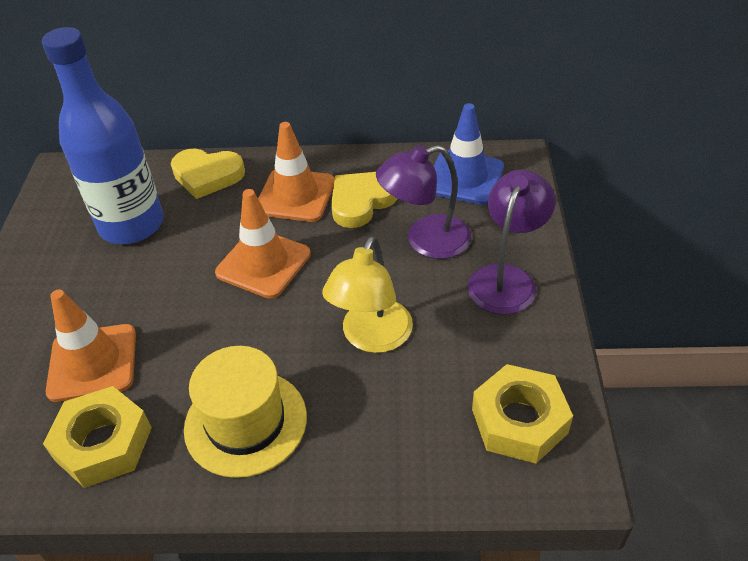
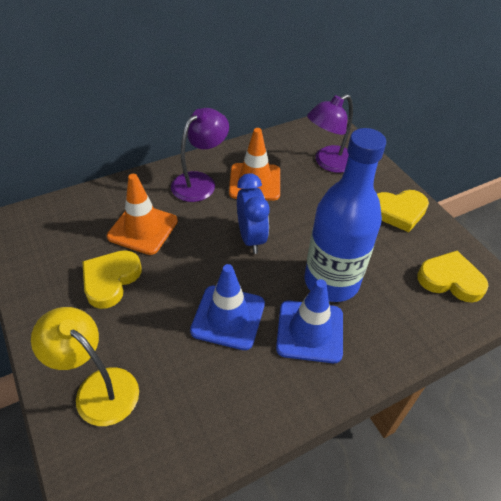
blue clock: 0 -> 1
blue traffic cone: 1 -> 2
orange traffic cone: 3 -> 2
yellow hat: 1 -> 0
yellow heart: 2 -> 3
yellow nut: 2 -> 0

